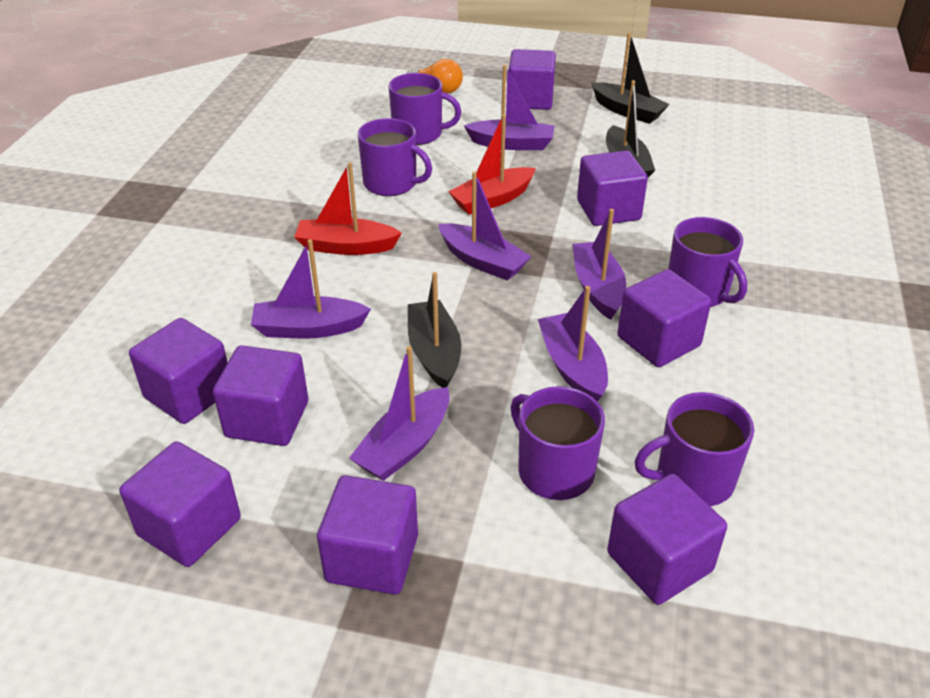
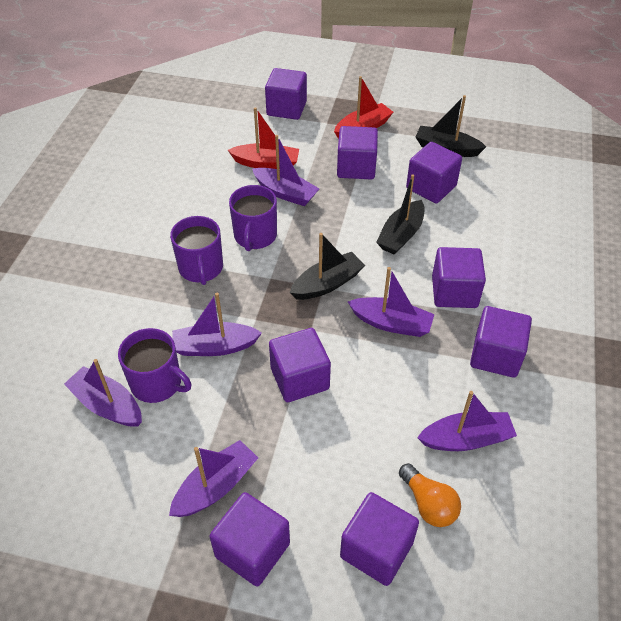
purple mug: 5 -> 3

